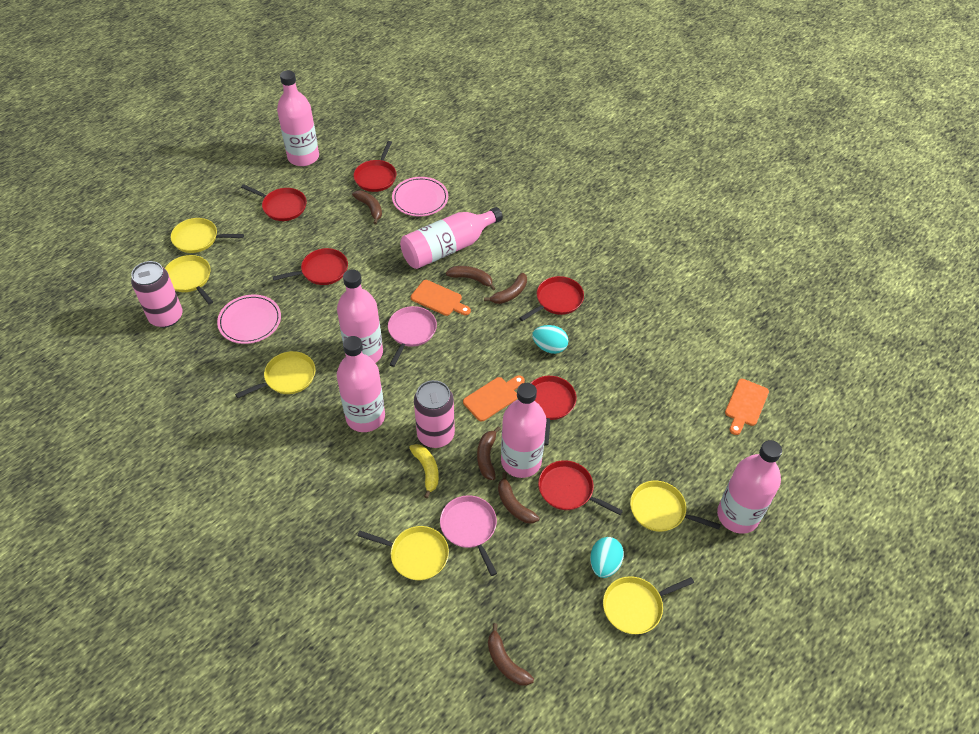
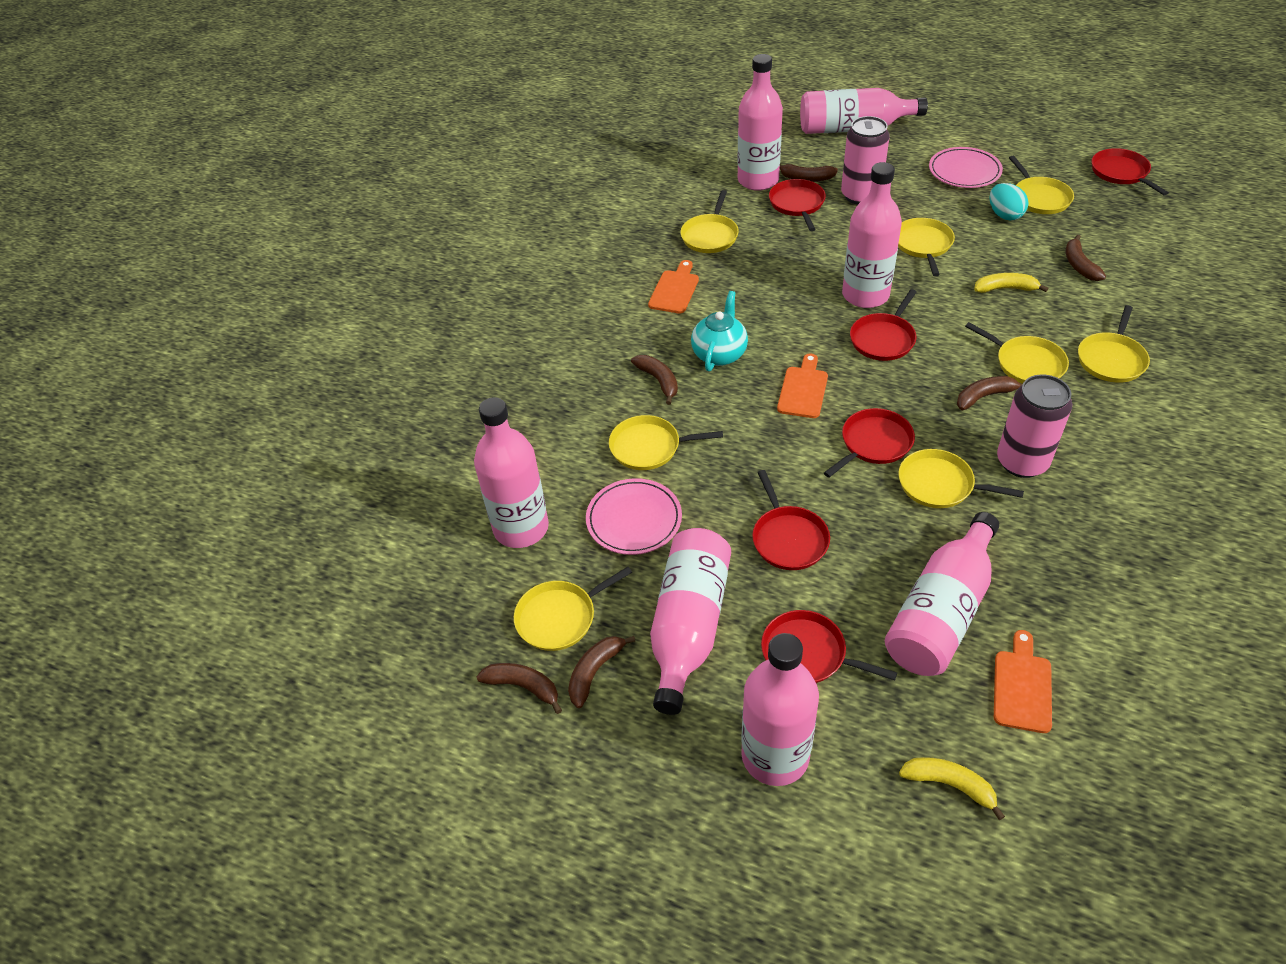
pink bottle: 6 -> 7
pink pan: 2 -> 0
turquoise egg: 2 -> 1
turquoise teapot: 0 -> 1
yellow banana: 1 -> 2
yellow pan: 6 -> 8

